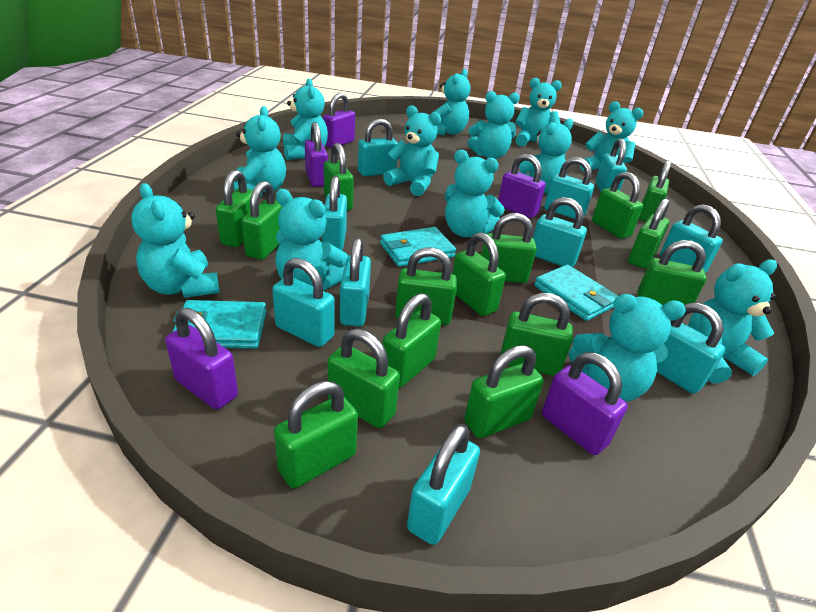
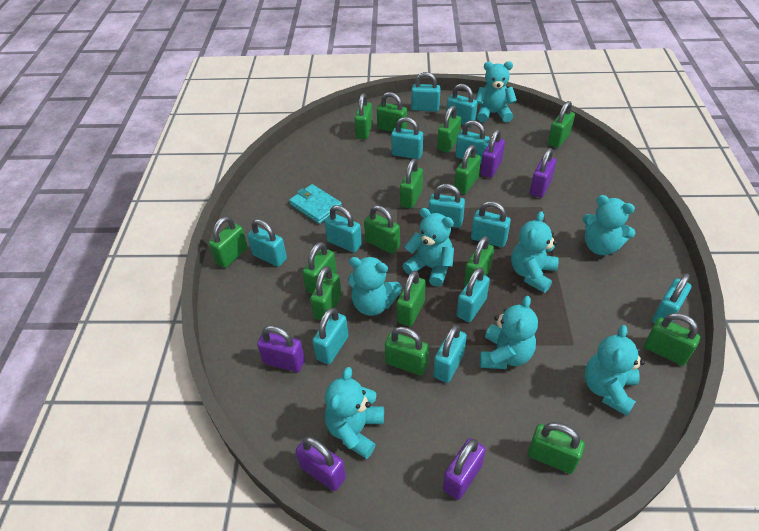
turquoise padlock: 10 -> 12
turquoise teddy bear: 13 -> 8
turquoise wallet: 3 -> 1

